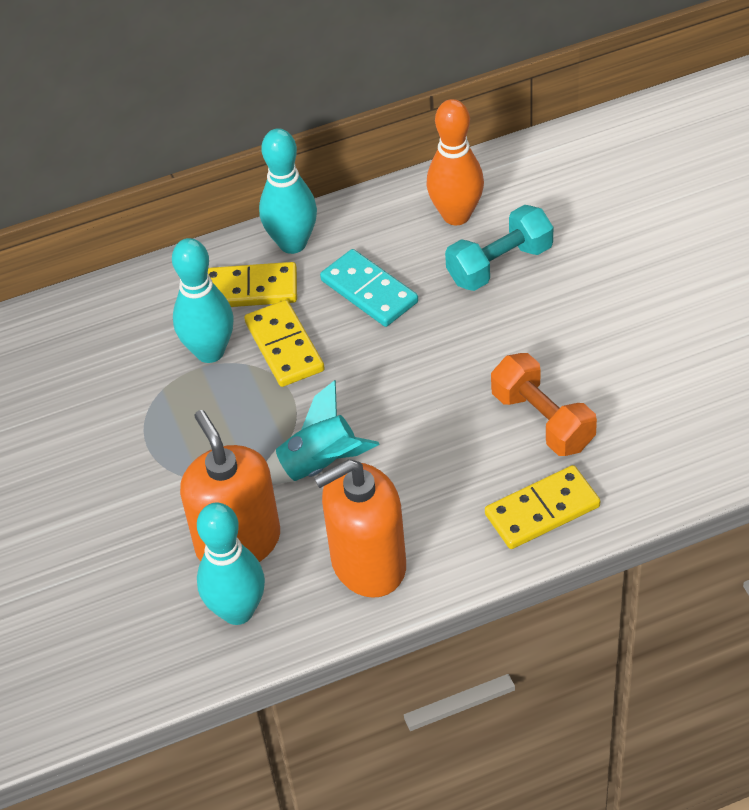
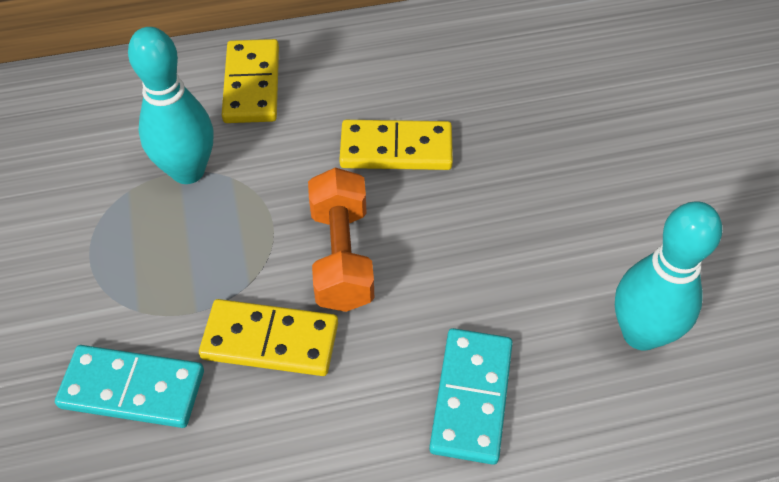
orange bowling pin: 1 -> 0
orange soap dispenser: 2 -> 0
turquoise bowling pin: 3 -> 2
turquoise domino: 1 -> 2
turquoise dumbbell: 1 -> 0
turquoise rocket: 1 -> 0

